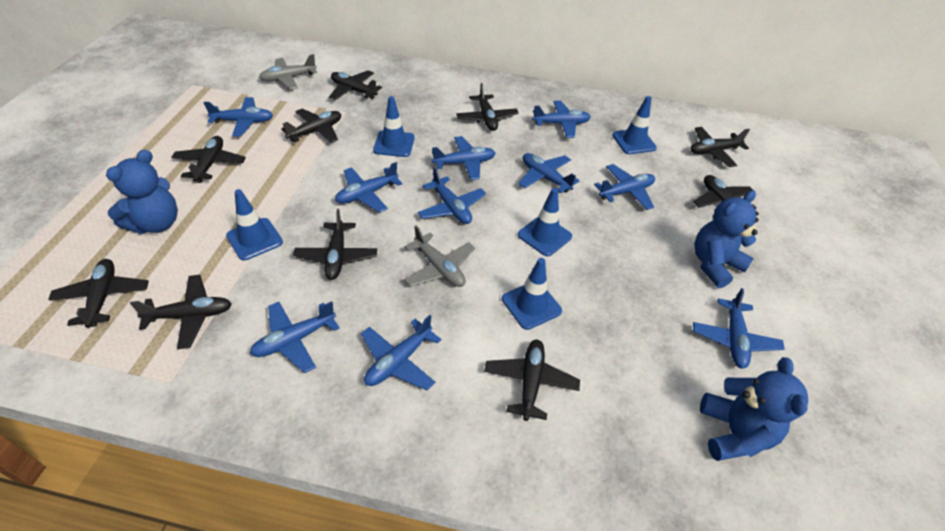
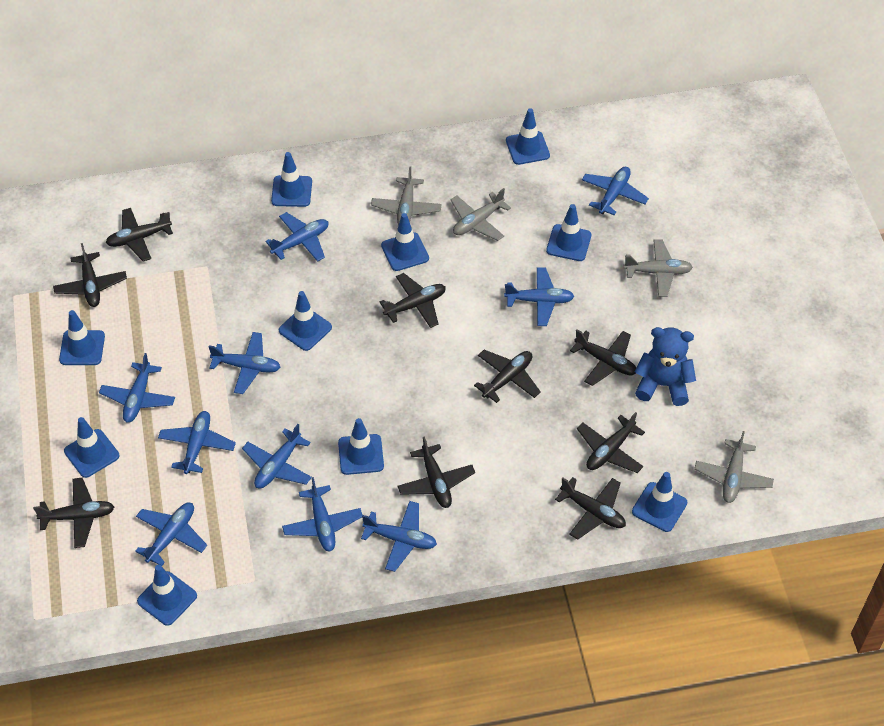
black plane: 10 -> 9
blue teddy bear: 3 -> 1
blue traffic cone: 5 -> 10
grey plane: 2 -> 4

